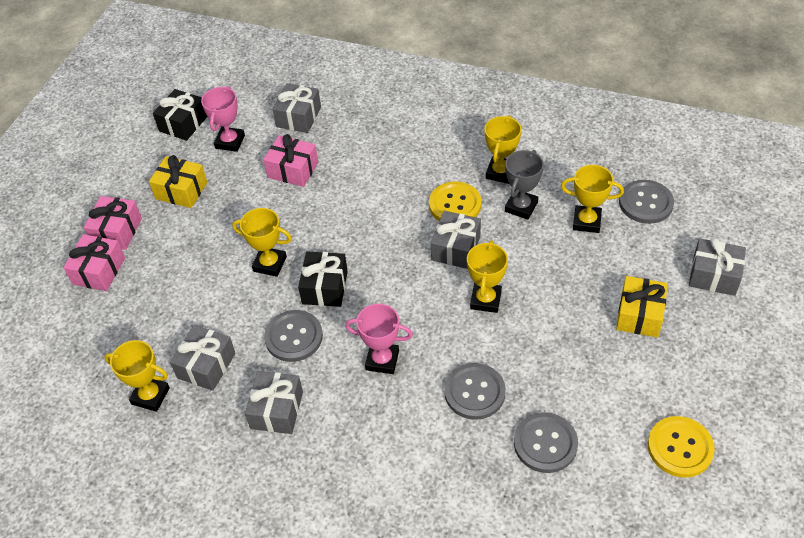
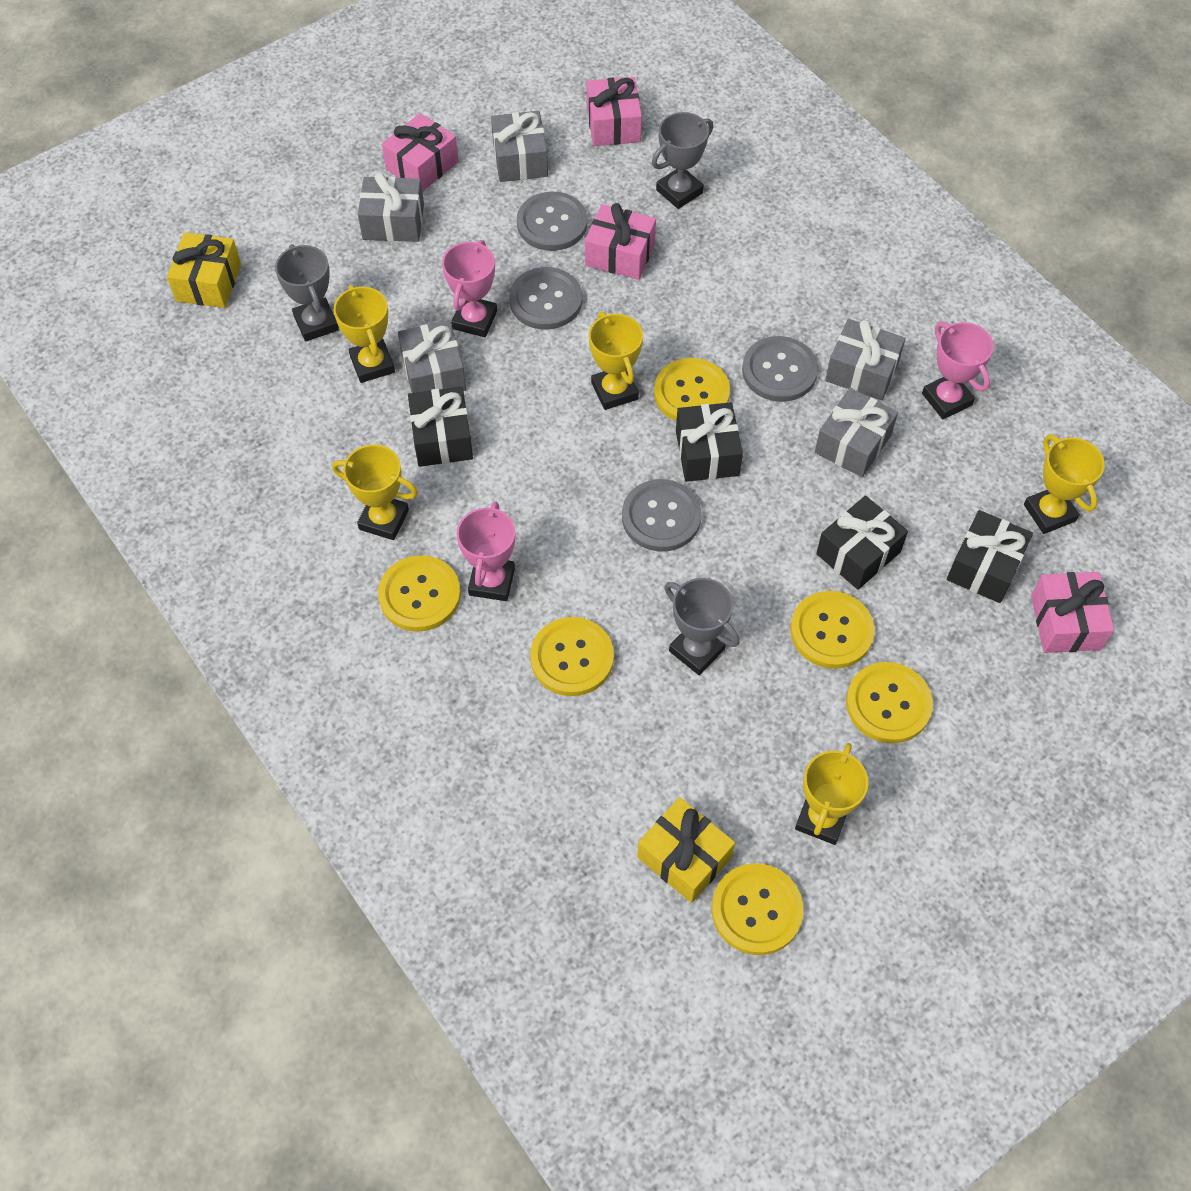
black gift: 2 -> 4
grey trophy: 1 -> 3
pink gift: 3 -> 4
pink trophy: 2 -> 3
yellow button: 2 -> 6

